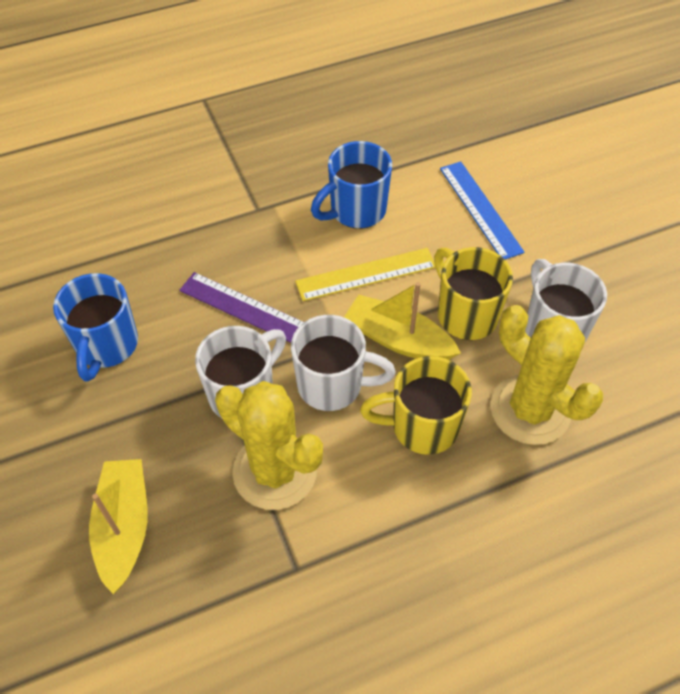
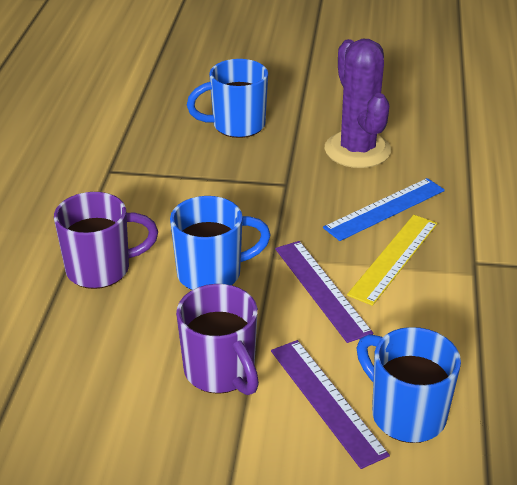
blue mug: 2 -> 3
purple cactus: 0 -> 1
purple mug: 0 -> 2
purple ruler: 1 -> 2
white mug: 3 -> 0
yellow boat: 2 -> 0
yellow cactus: 2 -> 0
yellow mug: 2 -> 0

